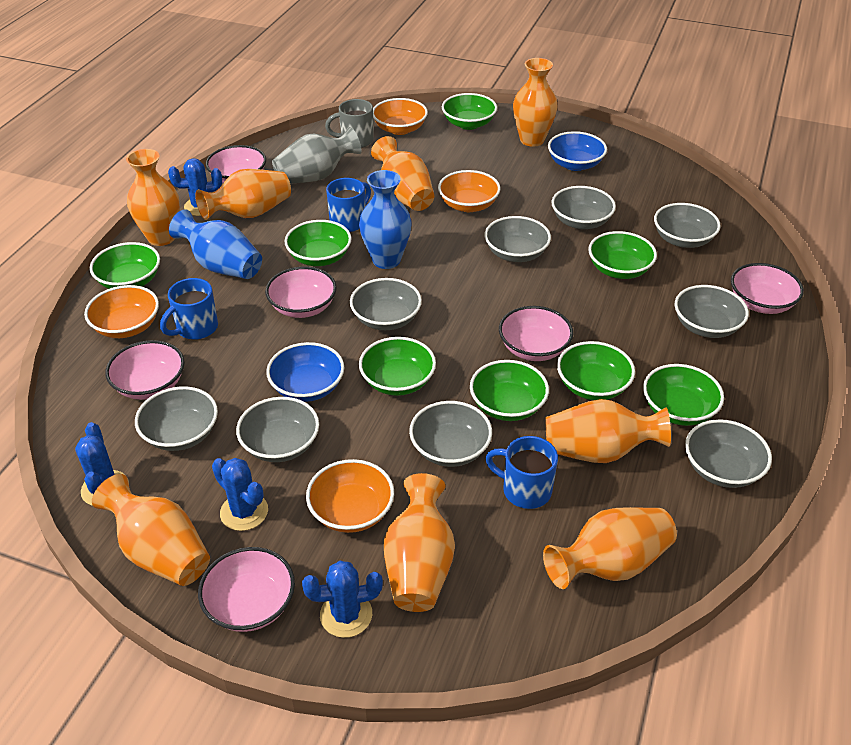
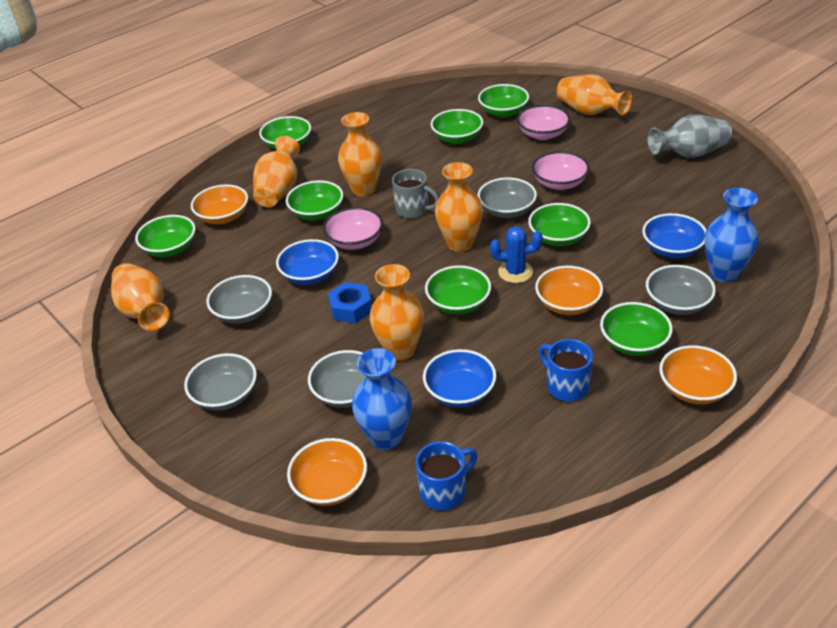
blue bowl: 2 -> 3
blue cactus: 4 -> 1
blue mug: 3 -> 2
blue nut: 0 -> 1
grey bowl: 9 -> 5
orange vase: 8 -> 6
pink bowl: 6 -> 3

